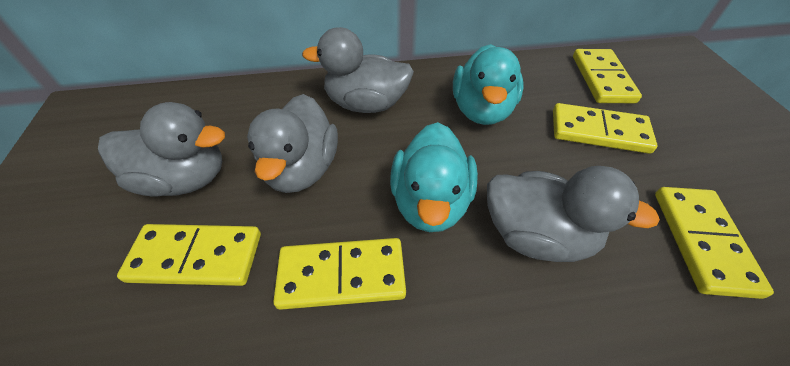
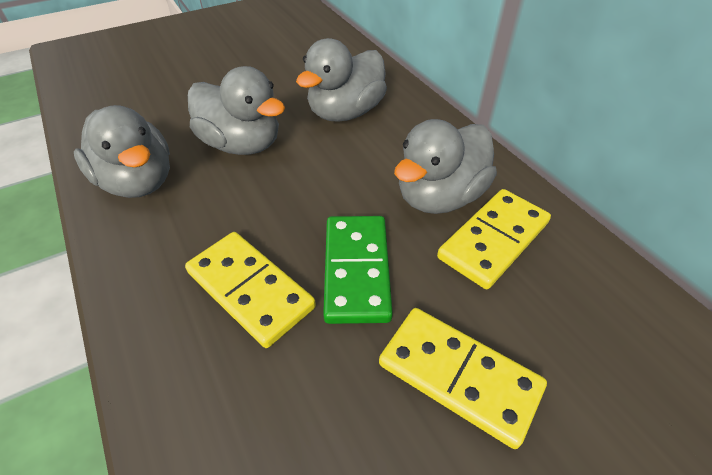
green domino: 0 -> 1
turquoise duck: 2 -> 0
yellow domino: 5 -> 3

